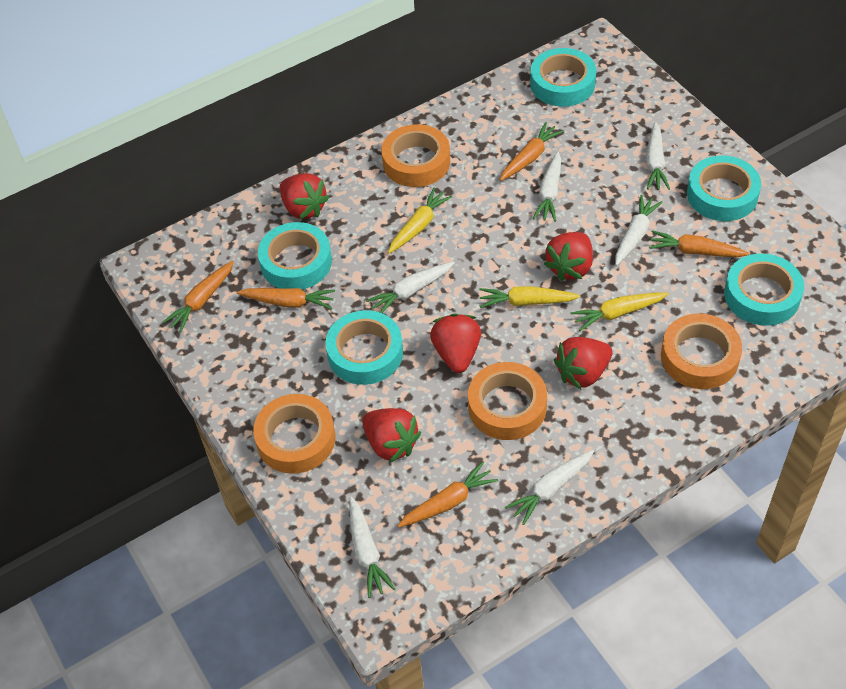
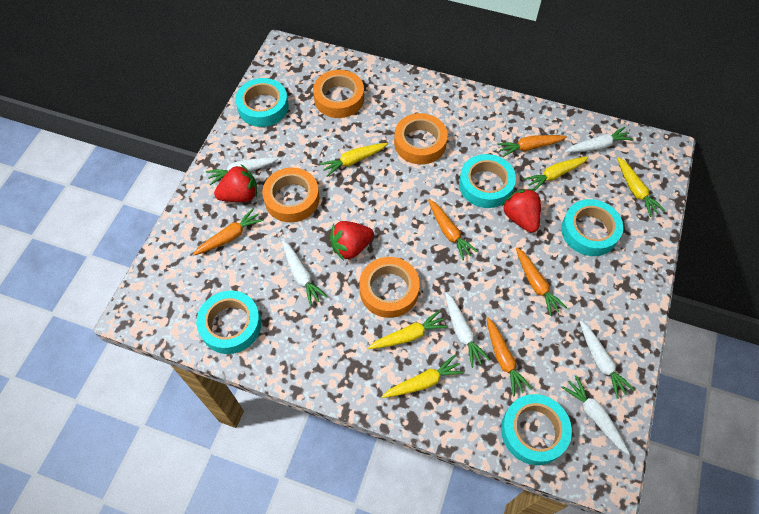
red strawberry: 5 -> 3
yellow carrot: 3 -> 5

